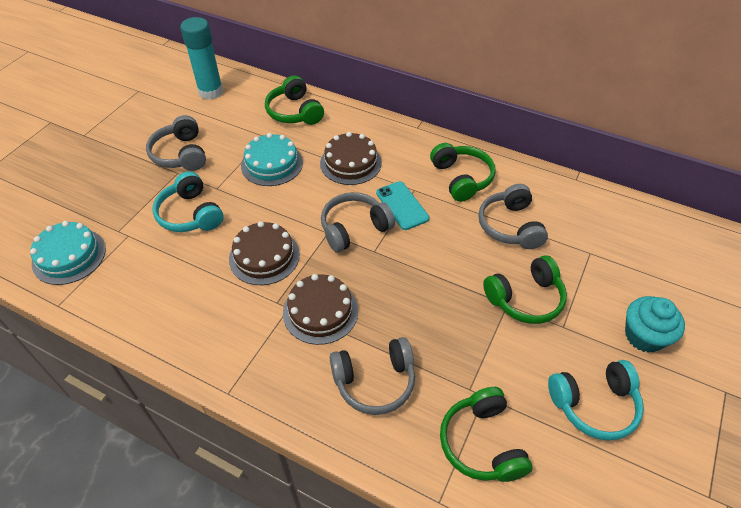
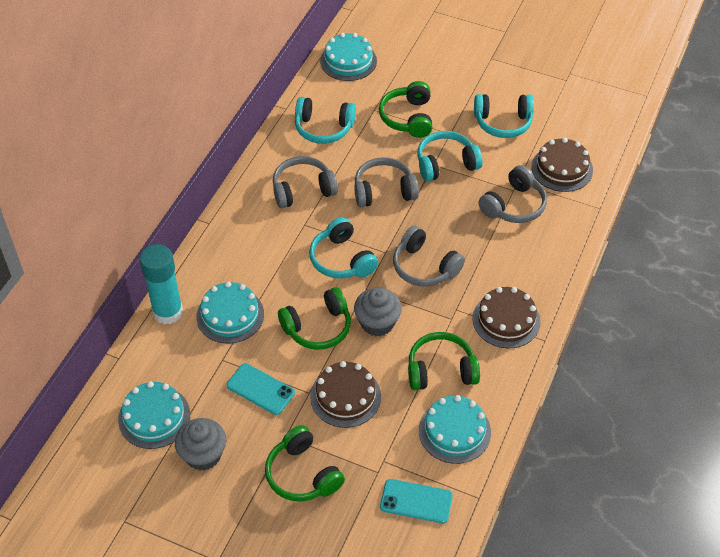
grey cupcake: 0 -> 2
turquoise cake: 2 -> 4
turquoise cupcake: 1 -> 0
turquoise headphones: 2 -> 4
turquoise phone: 1 -> 2

